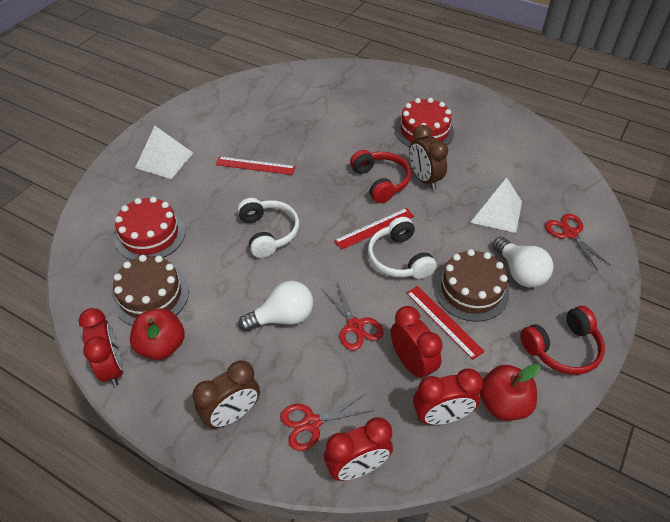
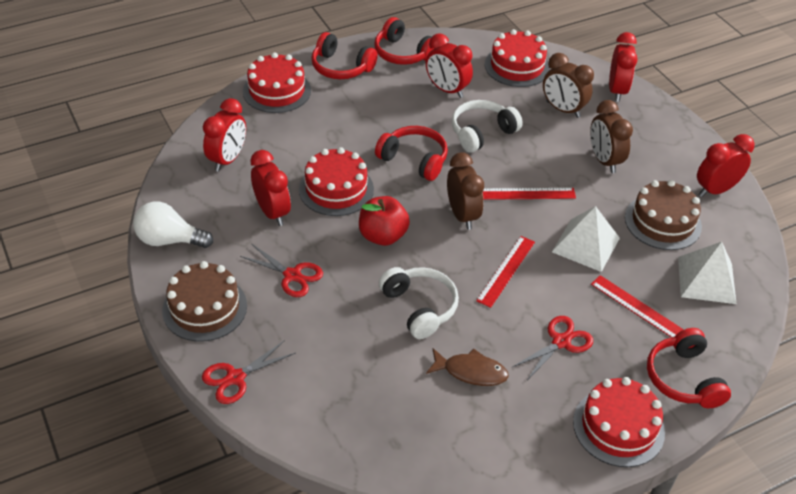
brown clock: 2 -> 3
brown fish: 0 -> 1
red apple: 2 -> 1
red cake: 2 -> 4
red clock: 4 -> 5
red headphones: 2 -> 4
white light bulb: 2 -> 1

